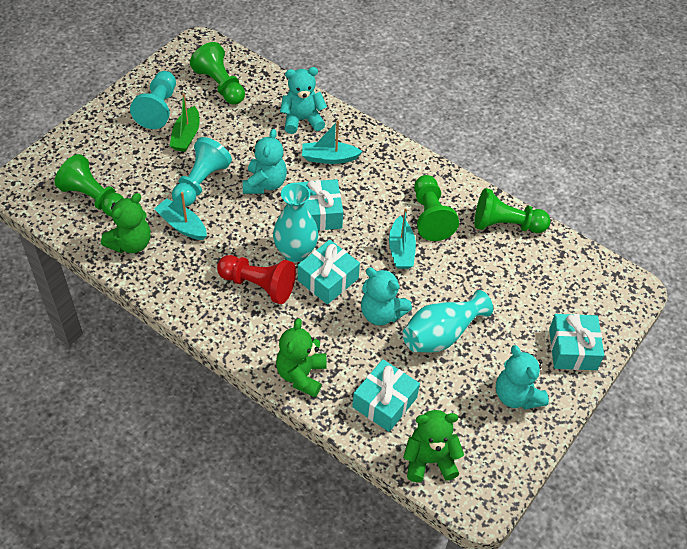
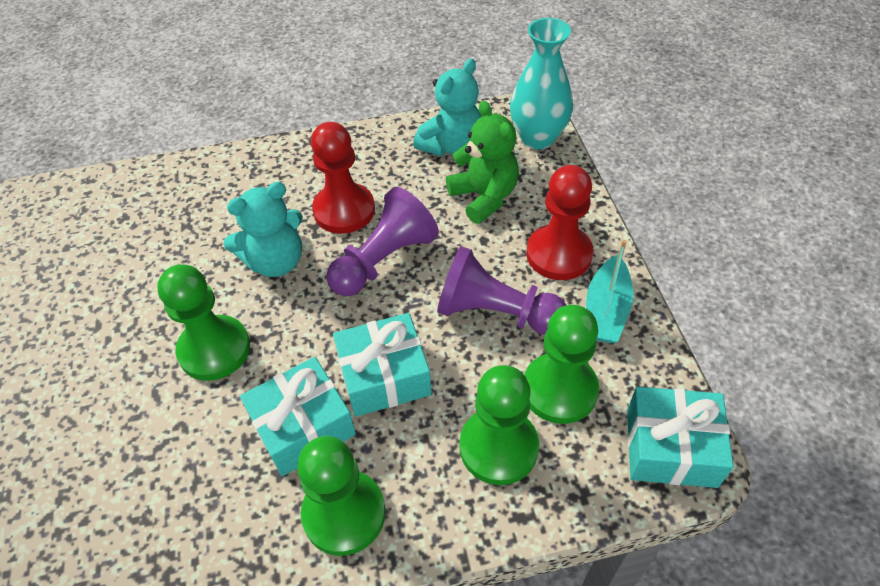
green boat: 1 -> 0
green teddy bear: 3 -> 1
purple pawn: 0 -> 2
red pawn: 1 -> 2
turquoise boat: 3 -> 1
turquoise gift: 4 -> 3
turquoise pawn: 2 -> 0
turquoise teddy bear: 4 -> 2
turquoise vase: 2 -> 1

